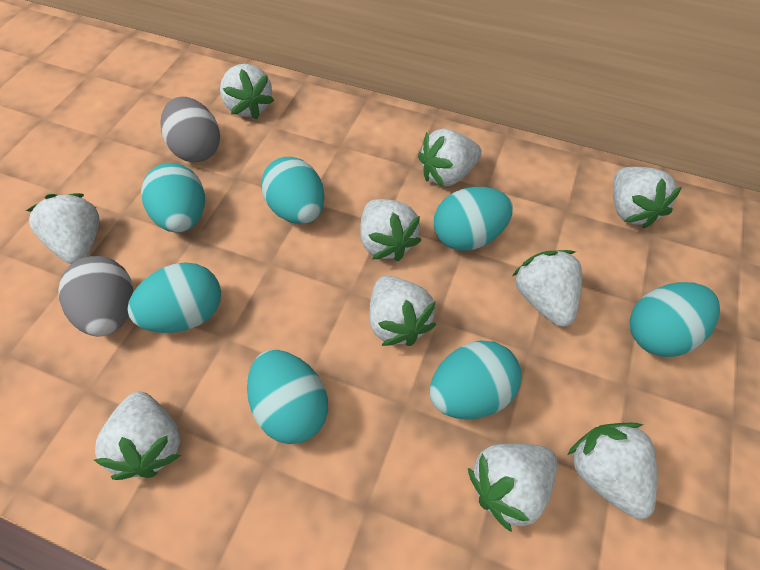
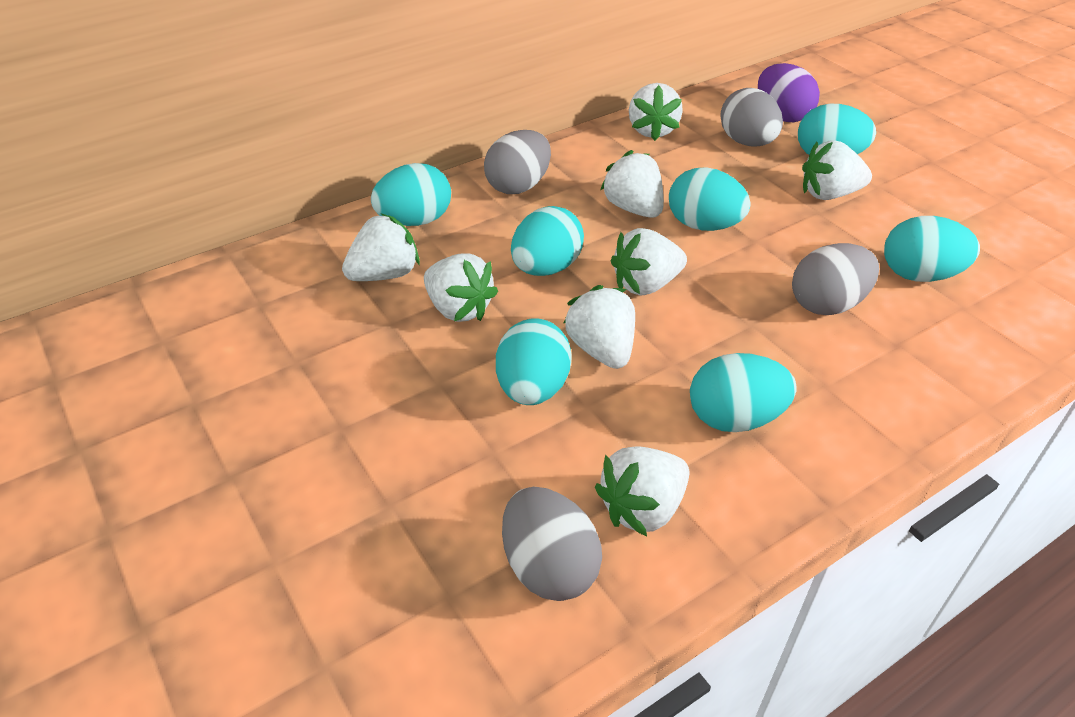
grey egg: 2 -> 4
purple egg: 0 -> 1
white strawberry: 10 -> 8

